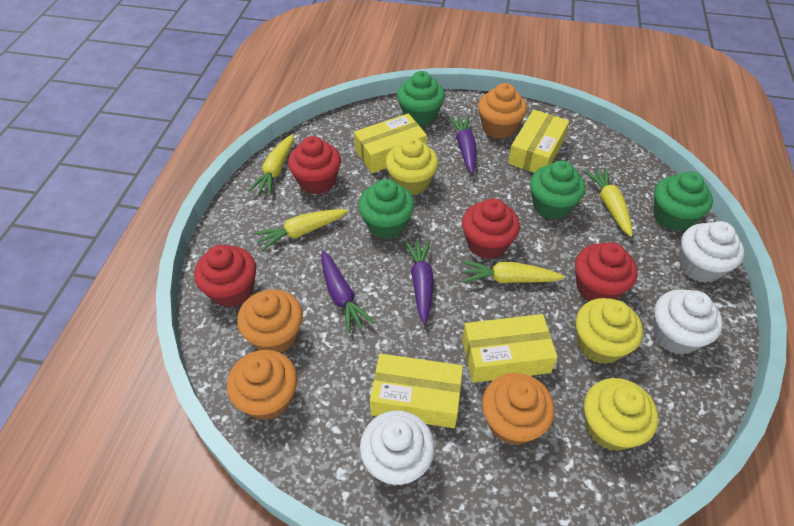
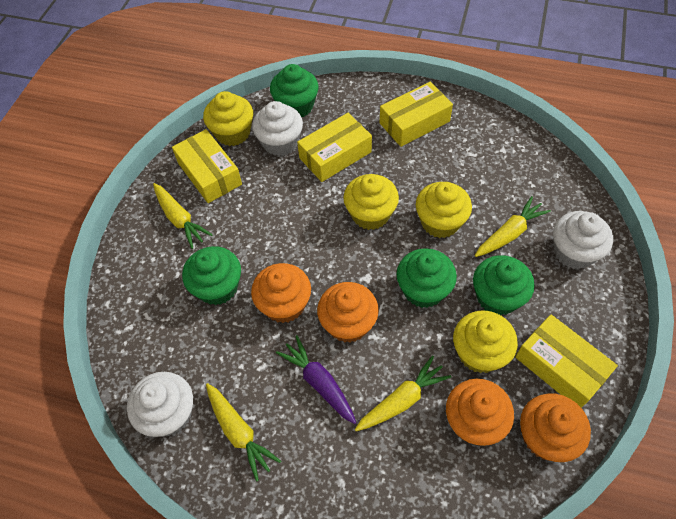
purple carrot: 3 -> 1
red cupcake: 4 -> 0
yellow cupcake: 3 -> 4

